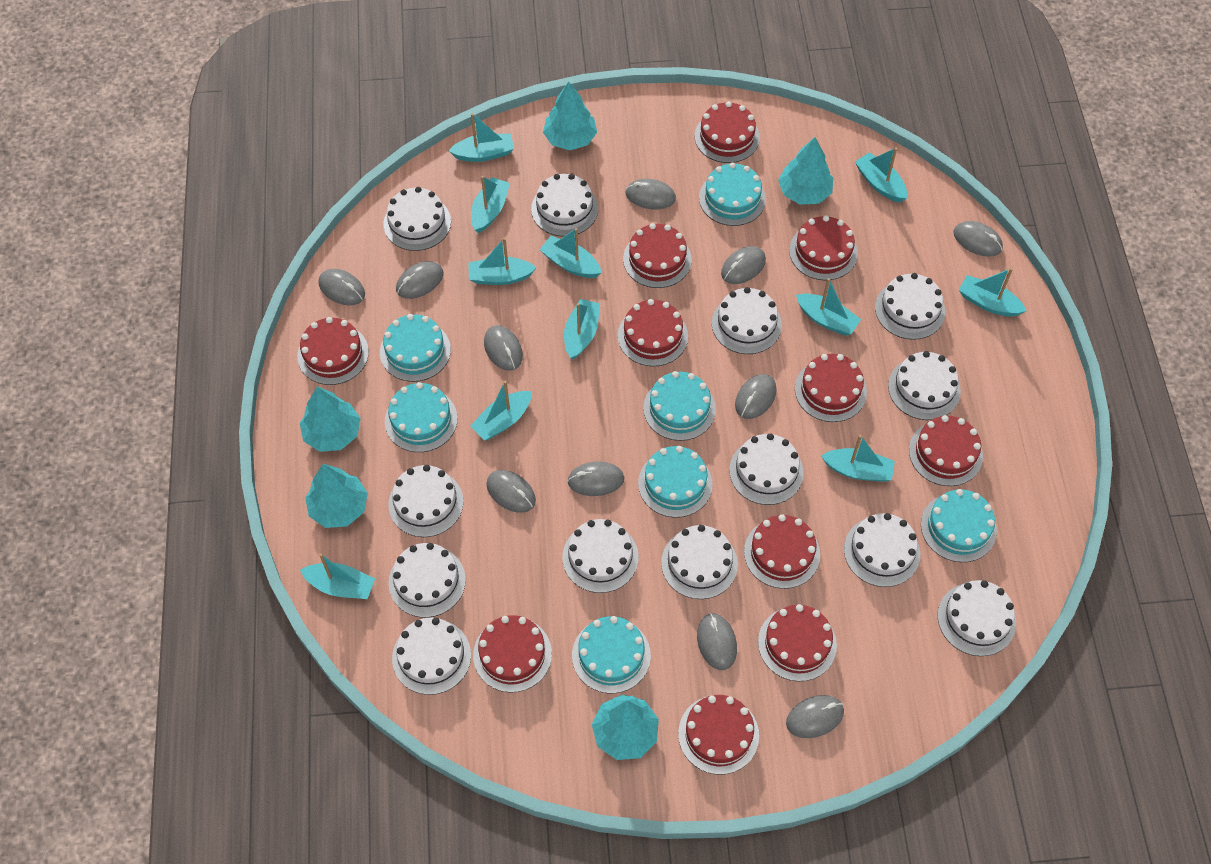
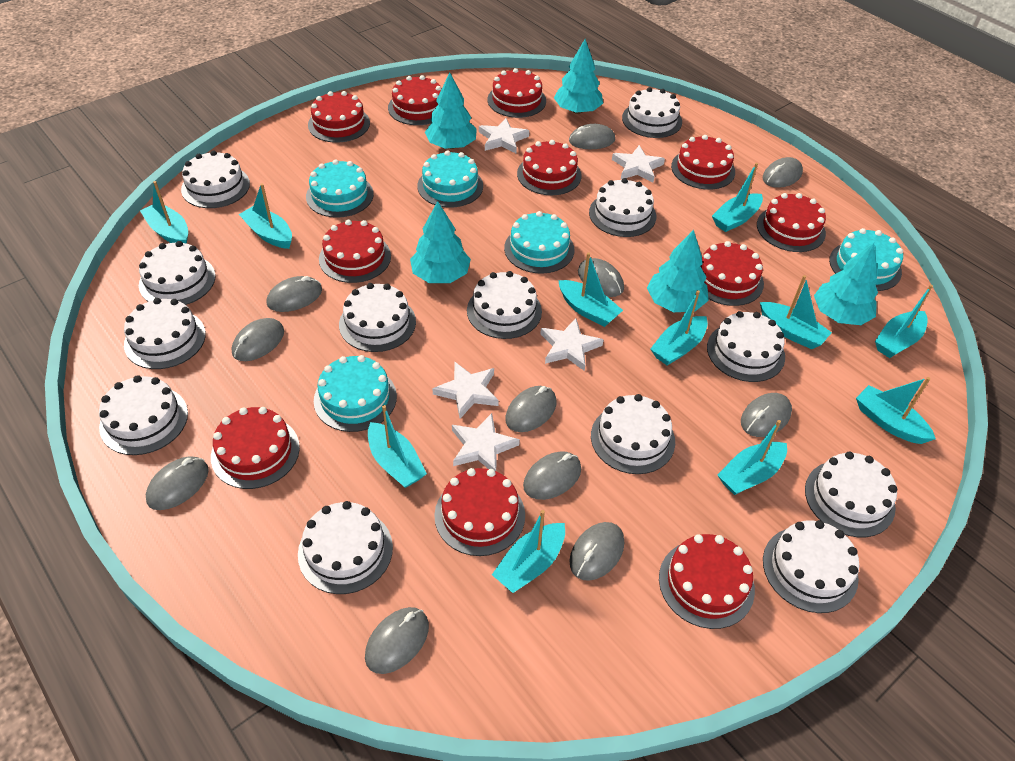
turquoise cake: 7 -> 5
white star: 0 -> 5

